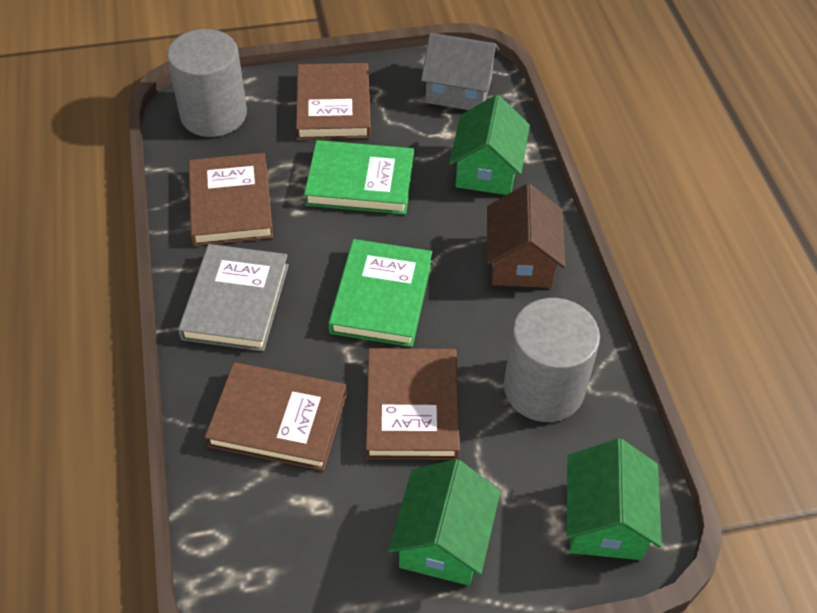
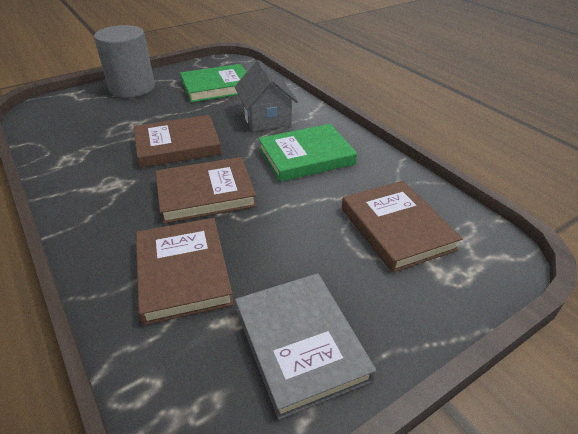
brown house: 1 -> 0
green house: 3 -> 0
grey cylinder: 2 -> 1

